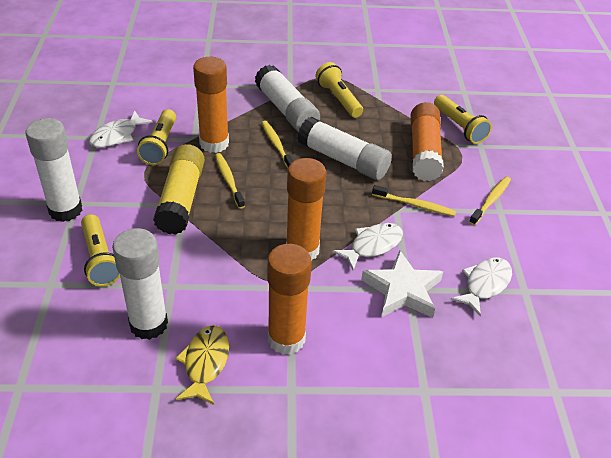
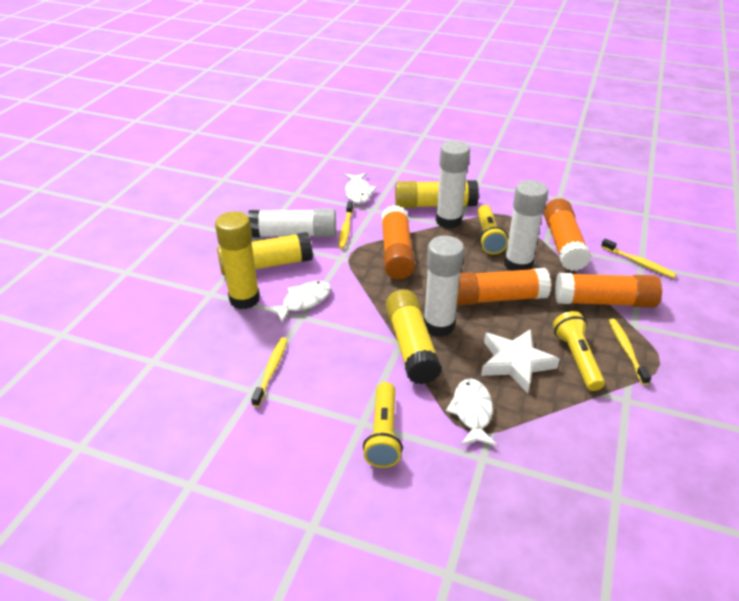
yellow fish: 1 -> 0
yellow flashlight: 4 -> 3
yellow glue stick: 1 -> 4

